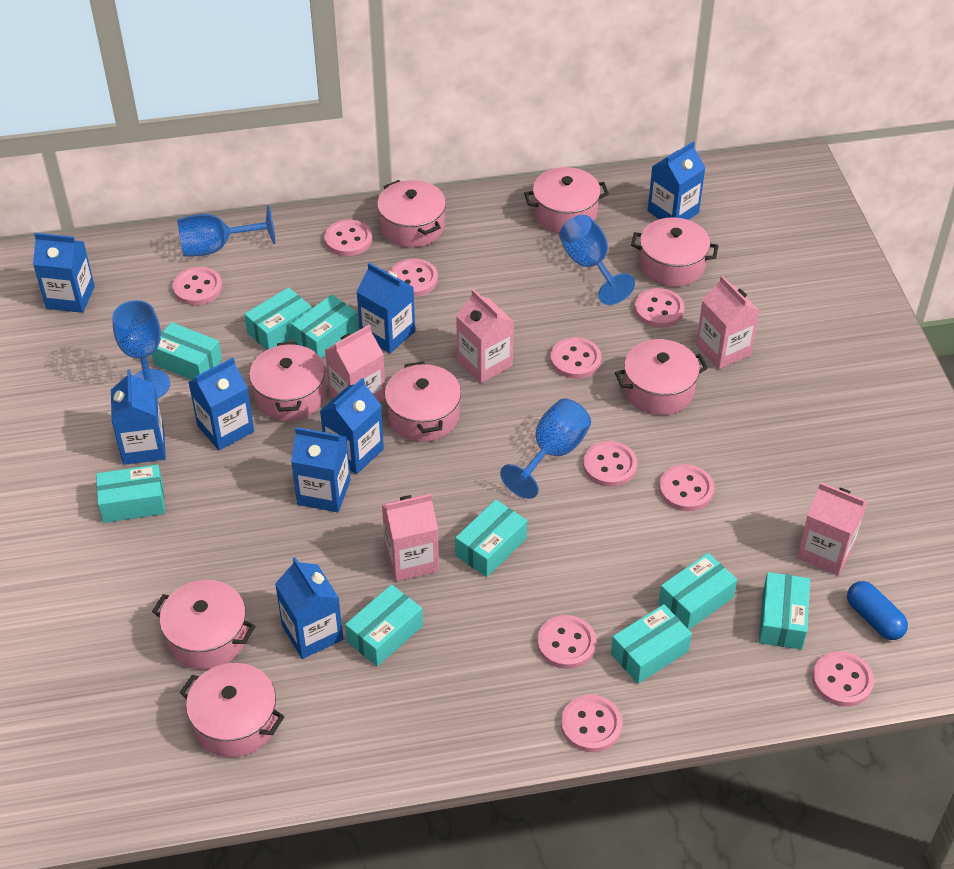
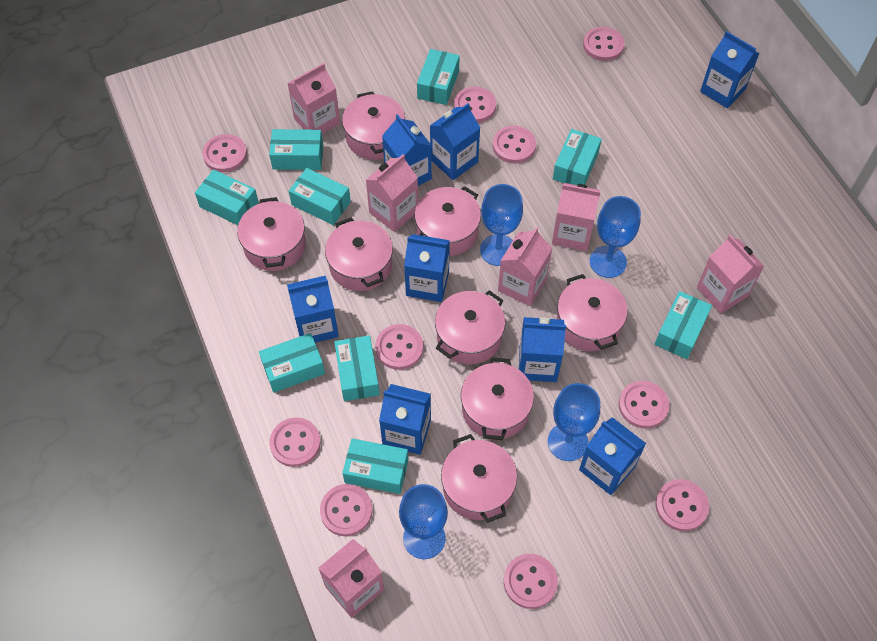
blue capsule: 1 -> 0
pink carton: 5 -> 6

